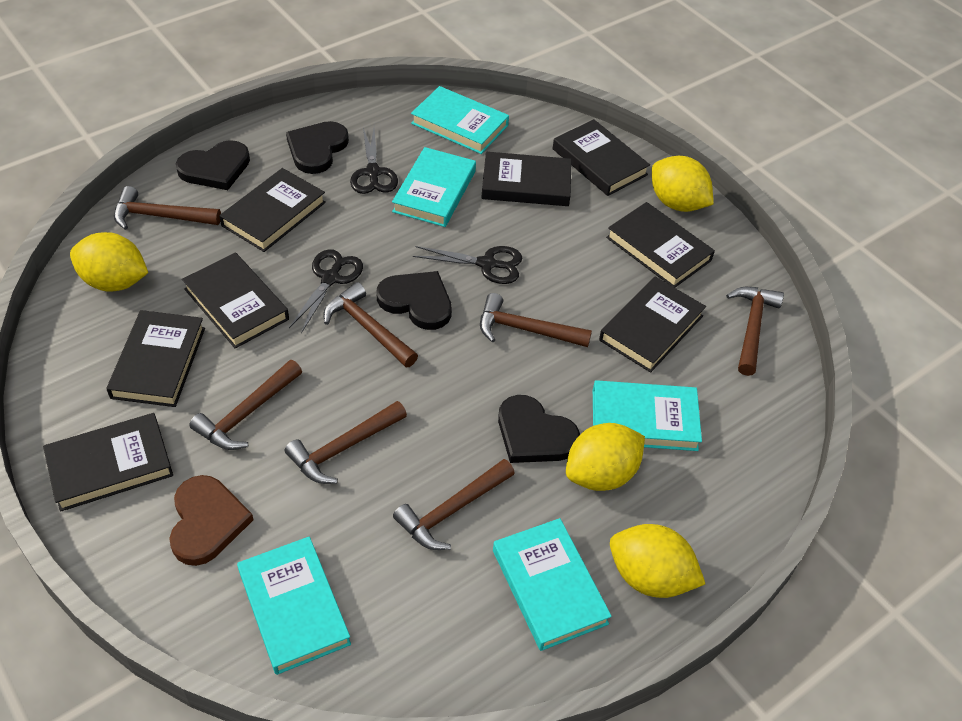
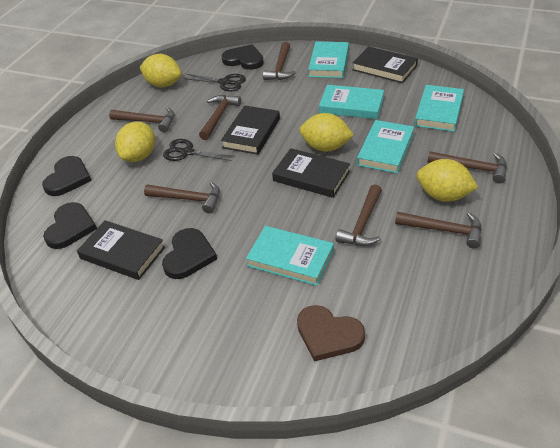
black book: 8 -> 4
black scissors: 3 -> 2

